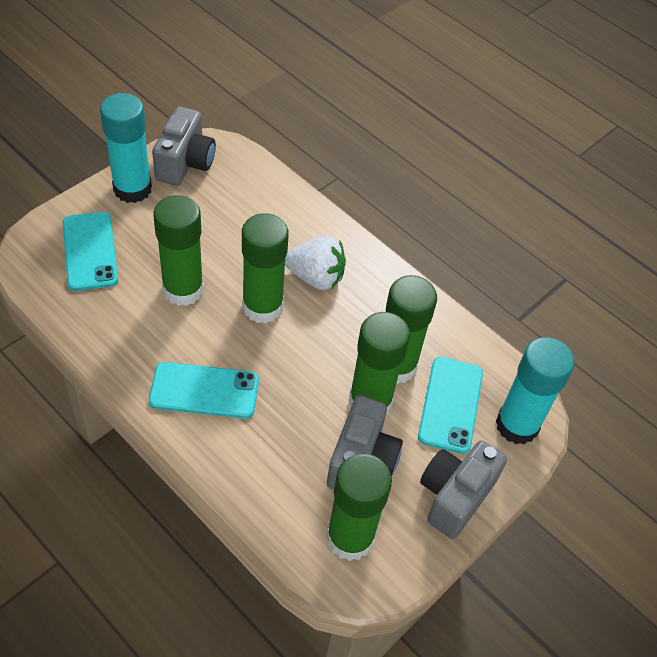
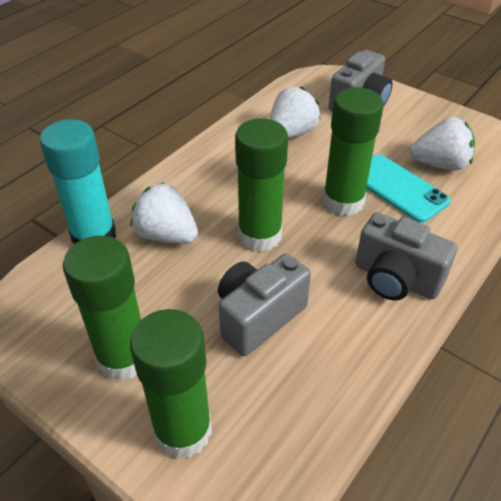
green glue stick: 5 -> 4
turquoise glue stick: 2 -> 1
turquoise phone: 3 -> 1
white strawberry: 1 -> 3

